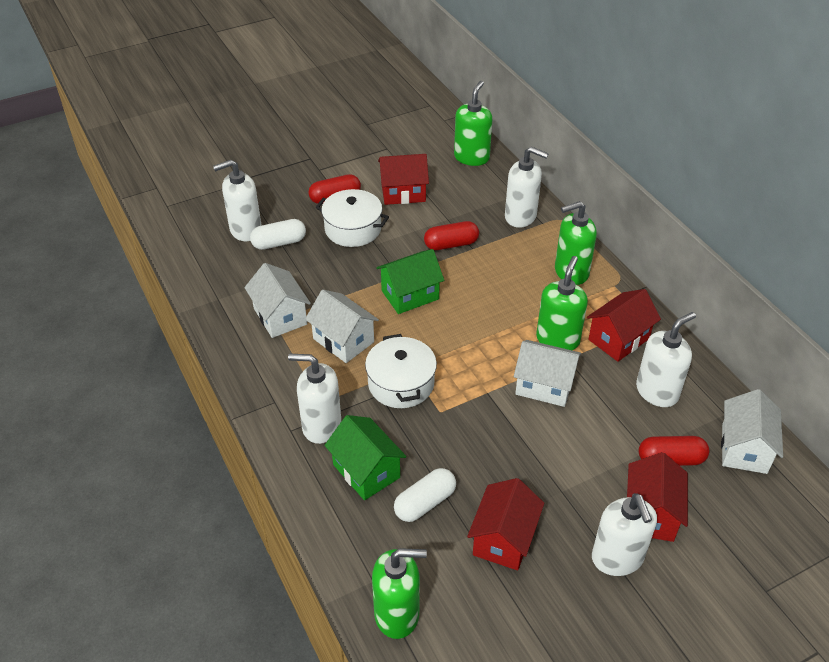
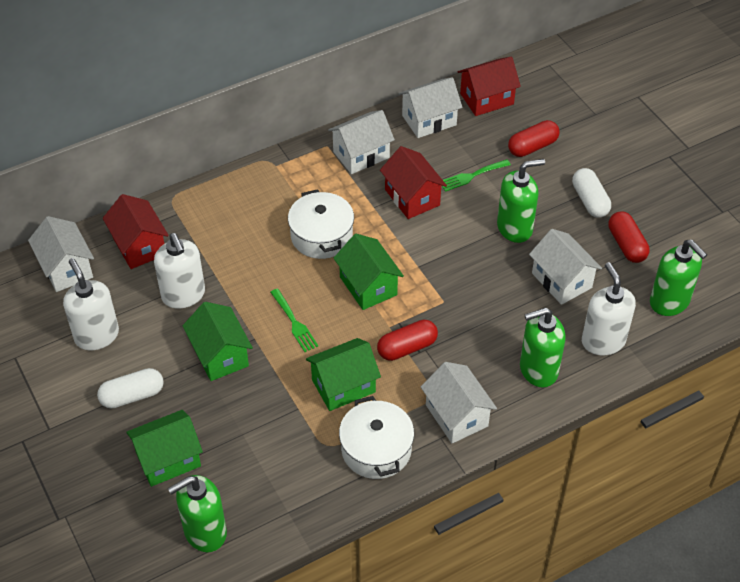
green fork: 0 -> 2
green house: 2 -> 4
red house: 4 -> 3
white house: 4 -> 5
white soap dispenser: 5 -> 3

